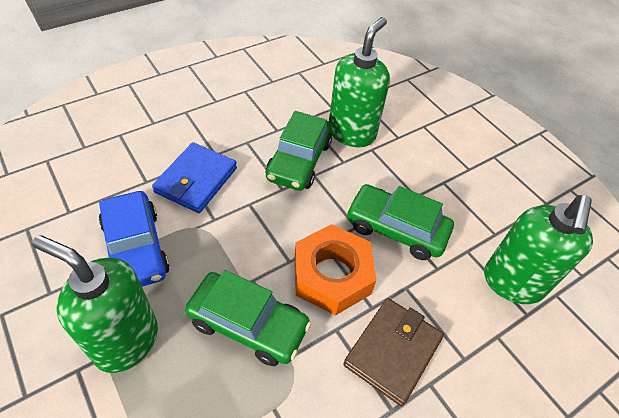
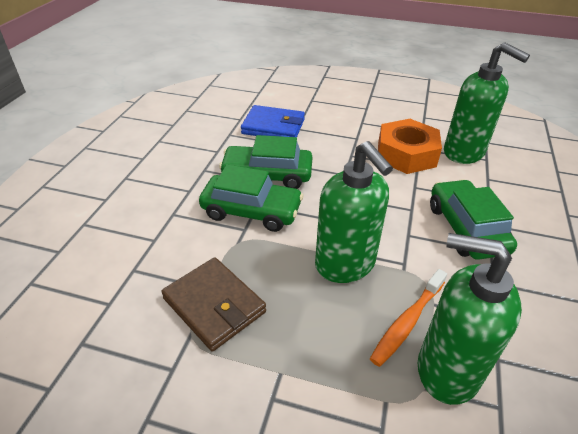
blue car: 1 -> 0
orange toothbrush: 0 -> 1

